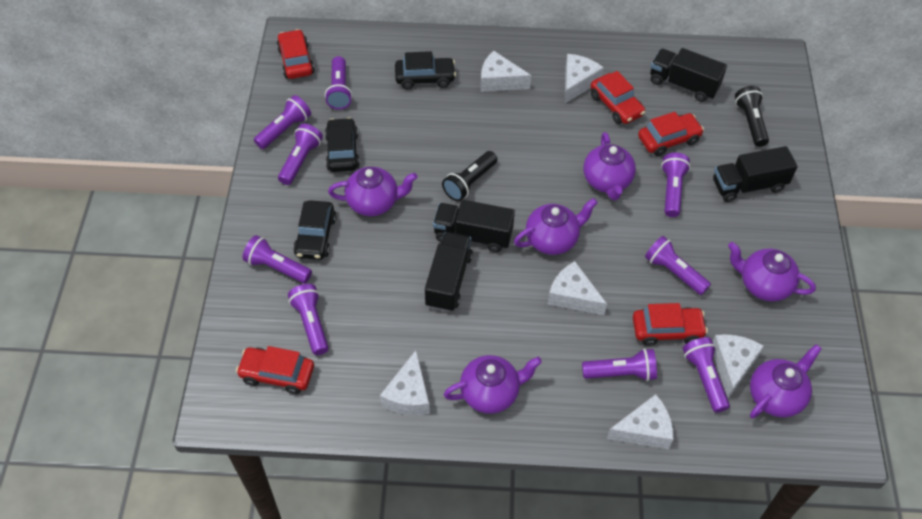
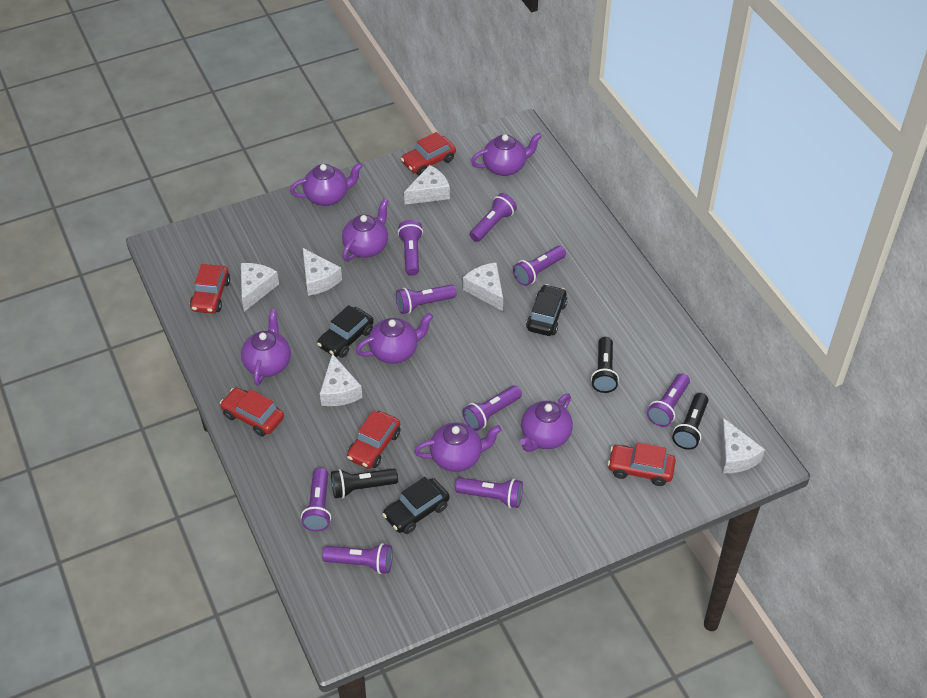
black flashlight: 2 -> 3
black truck: 4 -> 0
purple teapot: 6 -> 7

